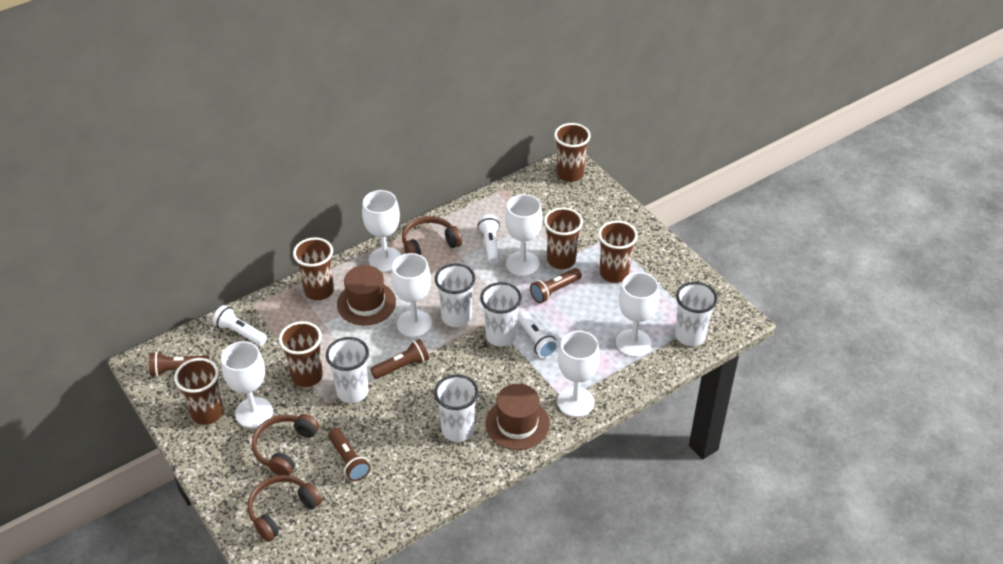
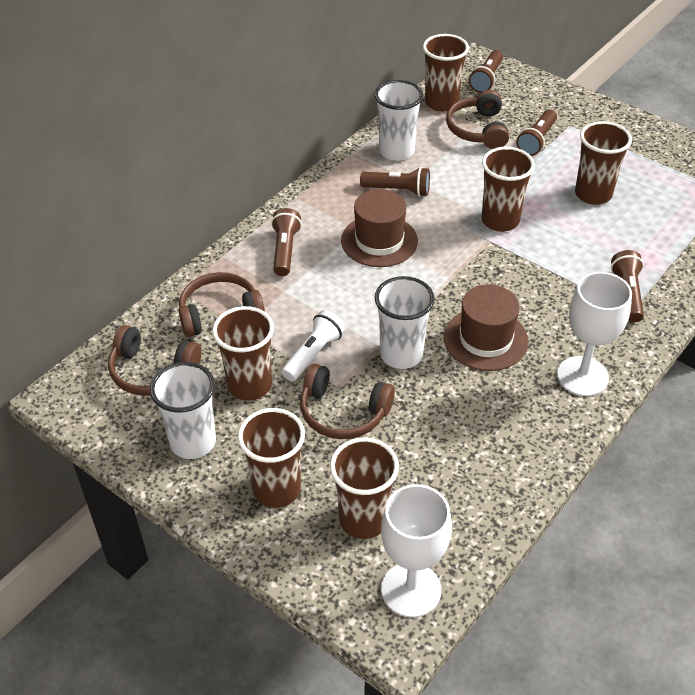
brown flashlight: 4 -> 5
brown headphones: 3 -> 4
white cup: 5 -> 3
white flashlight: 3 -> 1
white goblet: 6 -> 2

